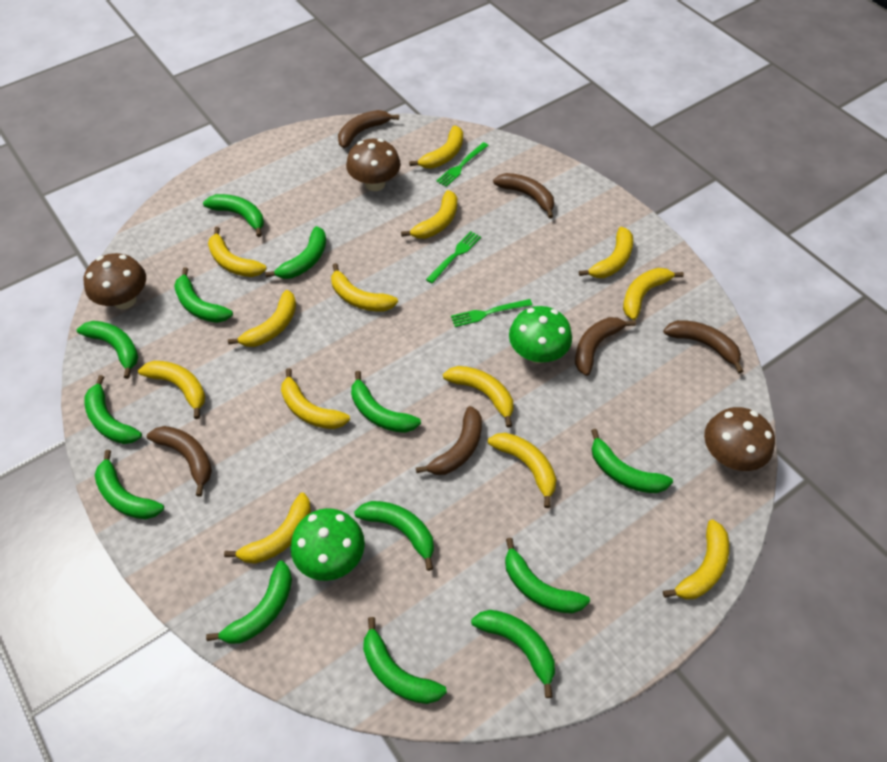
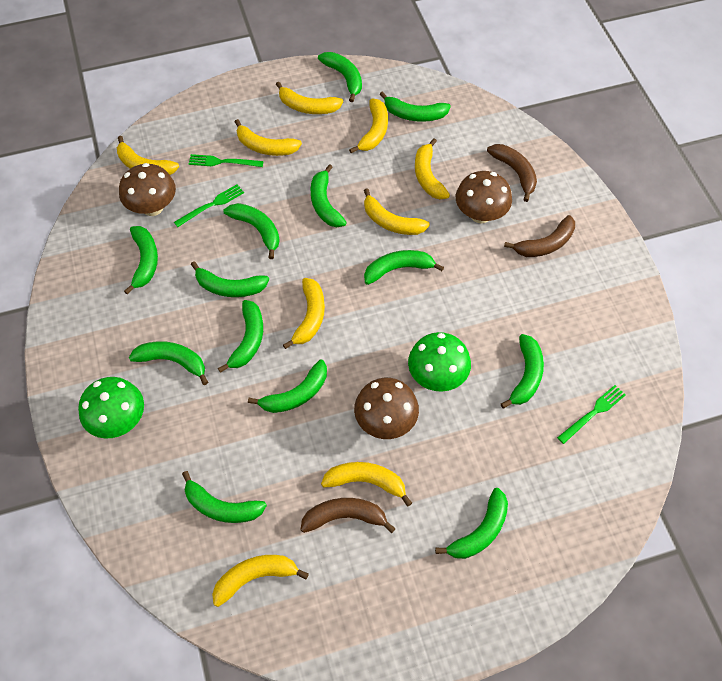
brown banana: 6 -> 3
yellow banana: 13 -> 9

